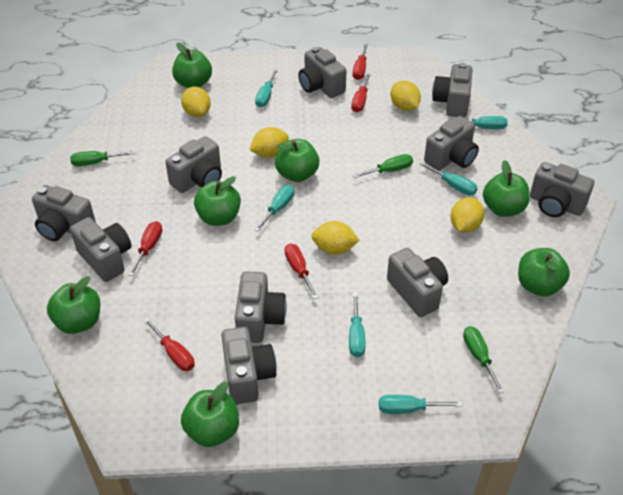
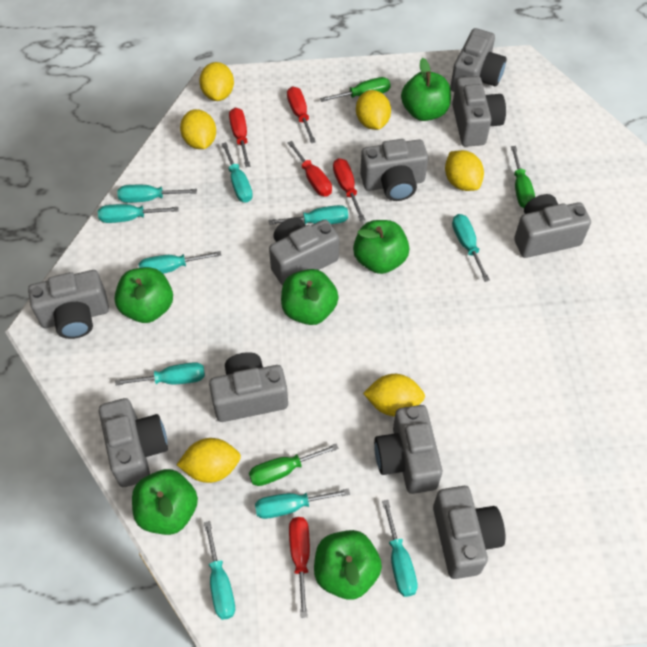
green apple: 7 -> 6
turquoise screwdriver: 6 -> 10
yellow lemon: 5 -> 6

